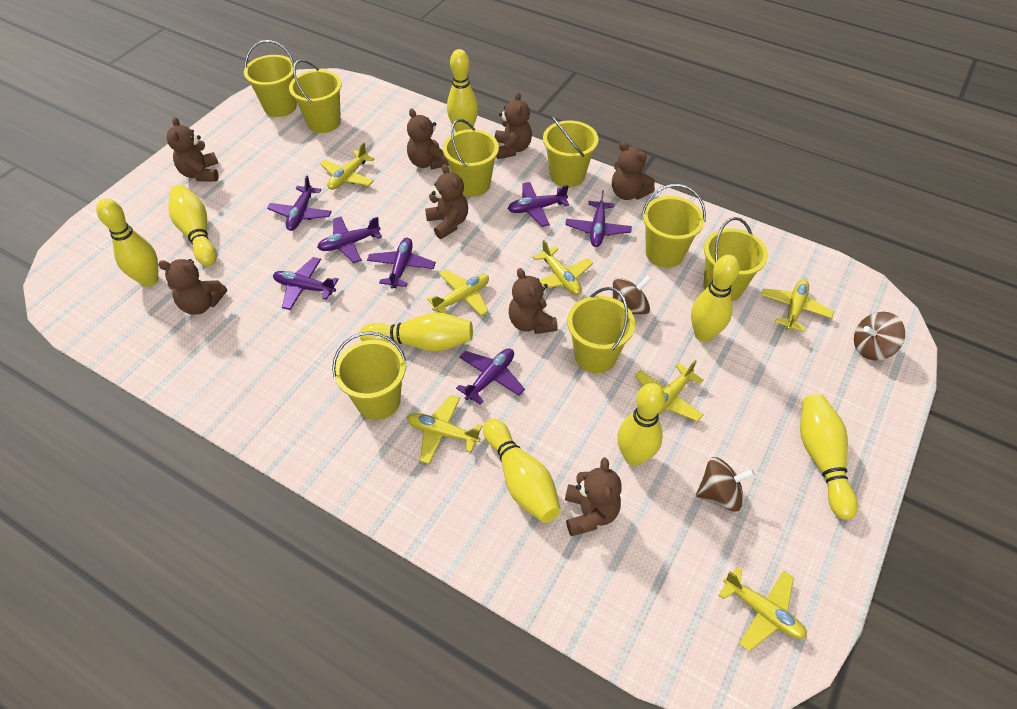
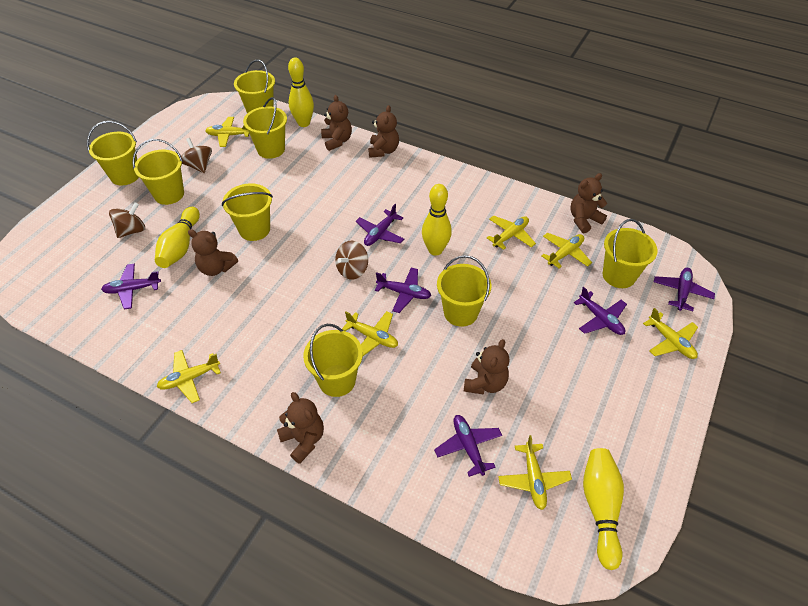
brown teddy bear: 8 -> 6
purple plane: 7 -> 6
yellow bowling pin: 8 -> 4

